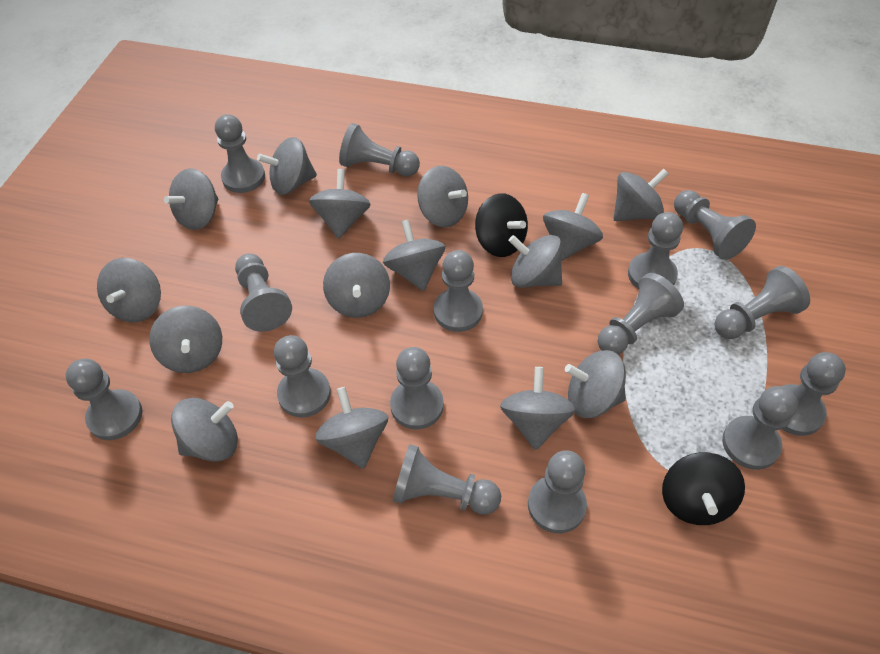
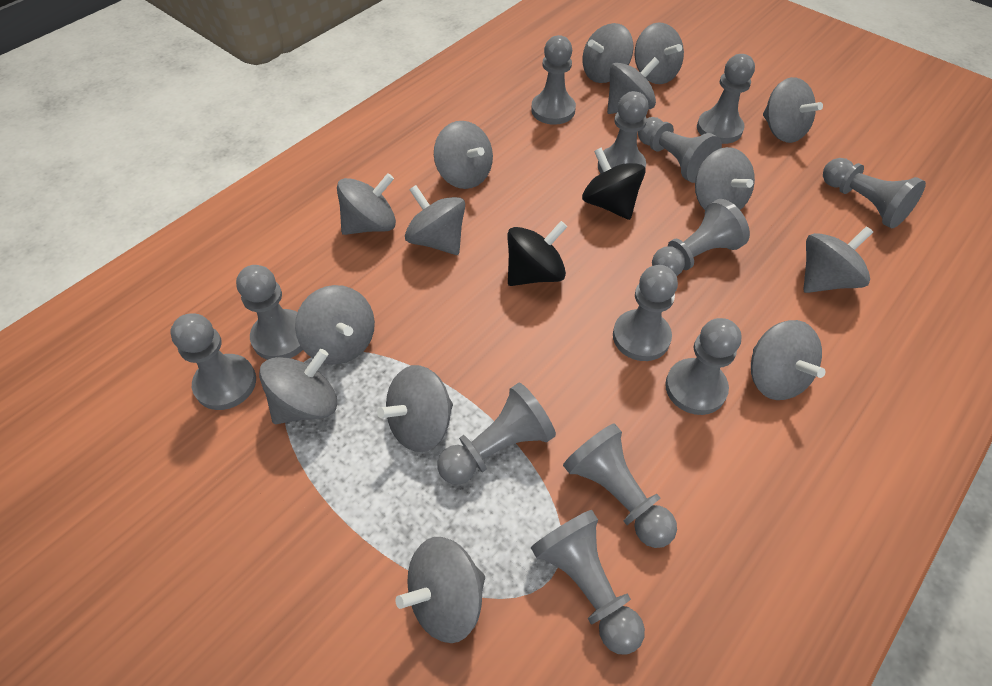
grey pawn: 15 -> 13
grey spinning top: 15 -> 14

